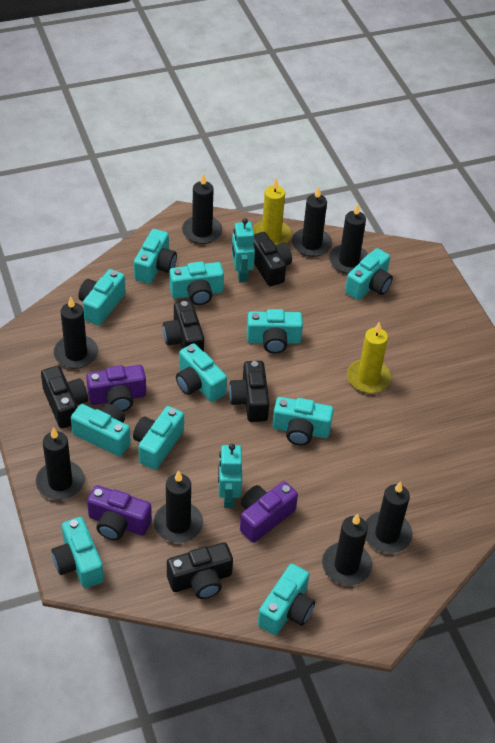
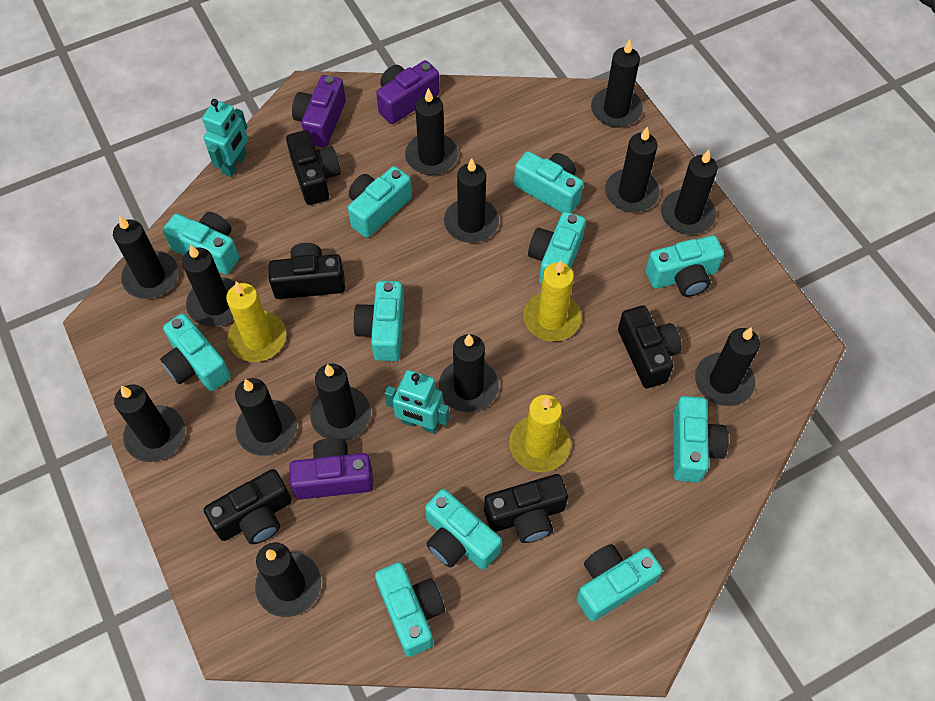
black candle: 8 -> 13
yellow candle: 2 -> 3

